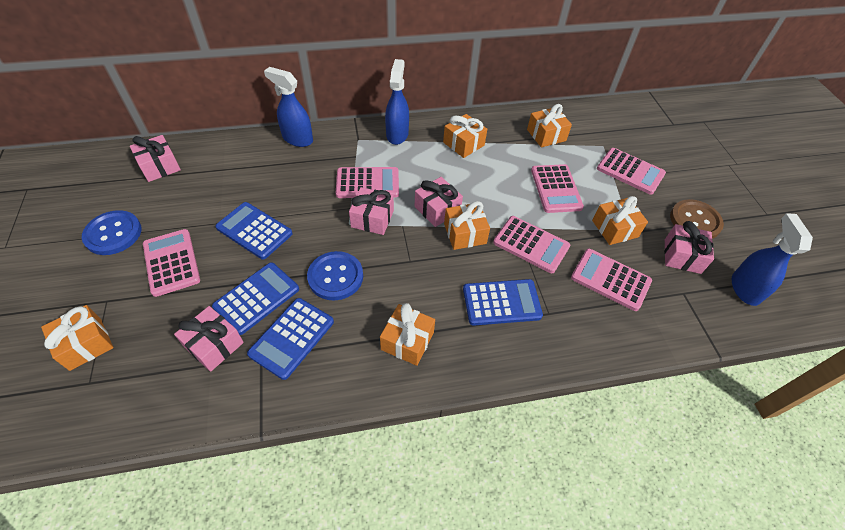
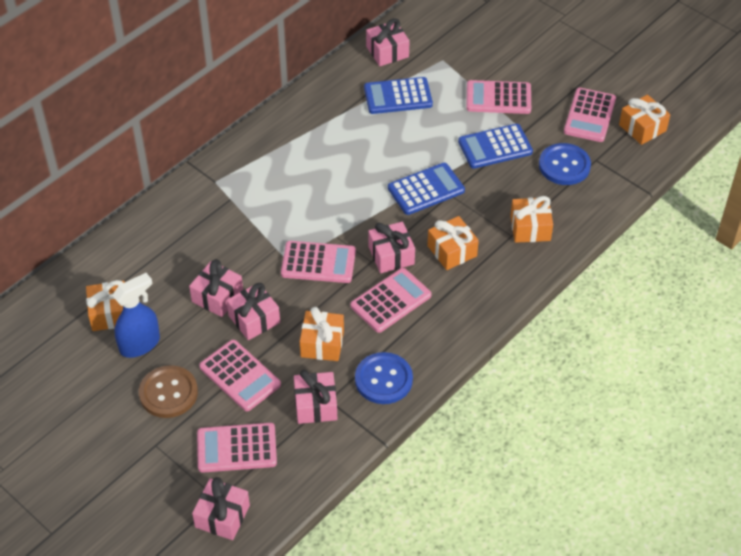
blue calculator: 4 -> 3
blue spray bottle: 3 -> 1
orange gift: 6 -> 5
pink gift: 5 -> 6

